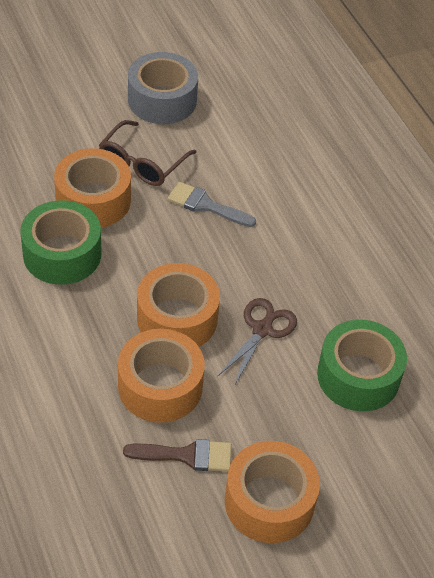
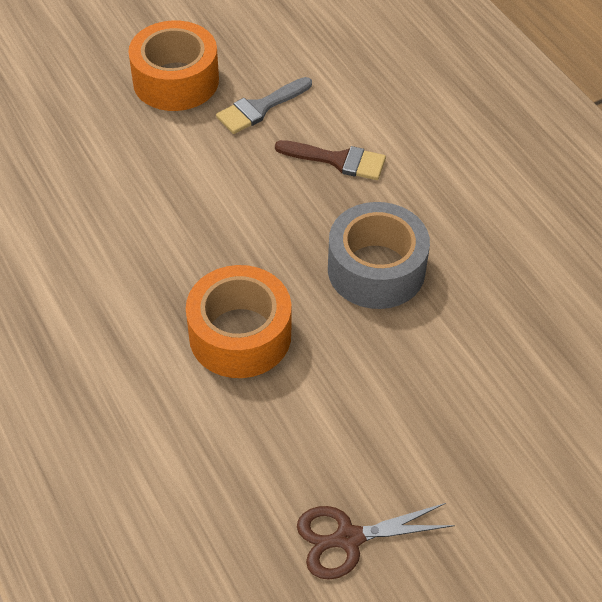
brown glasses: 1 -> 0
green tape: 2 -> 0
orange tape: 4 -> 2

